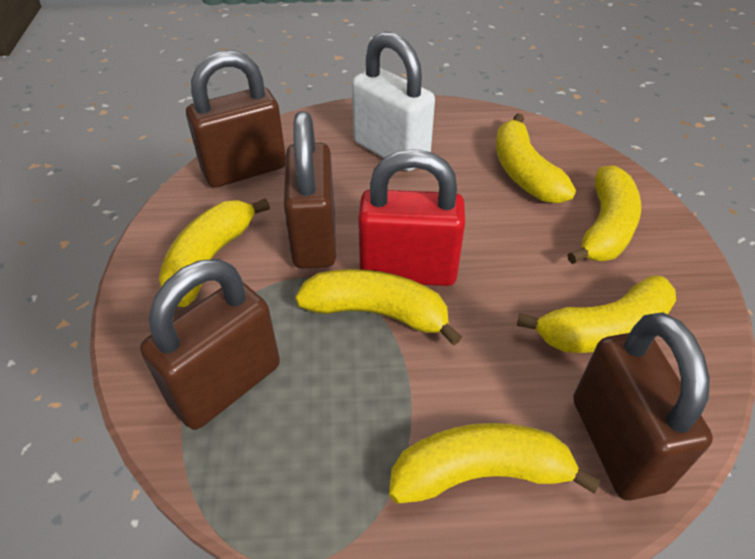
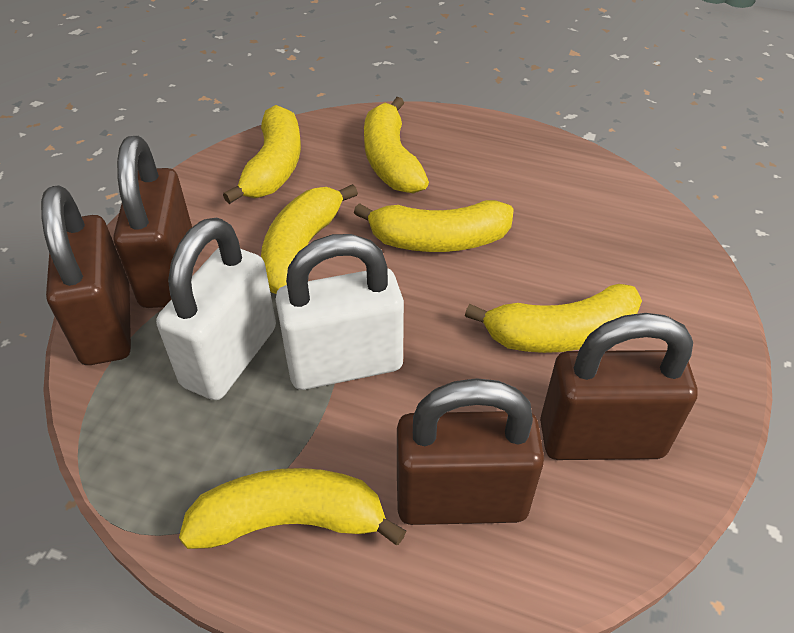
red padlock: 1 -> 0
white padlock: 1 -> 2

